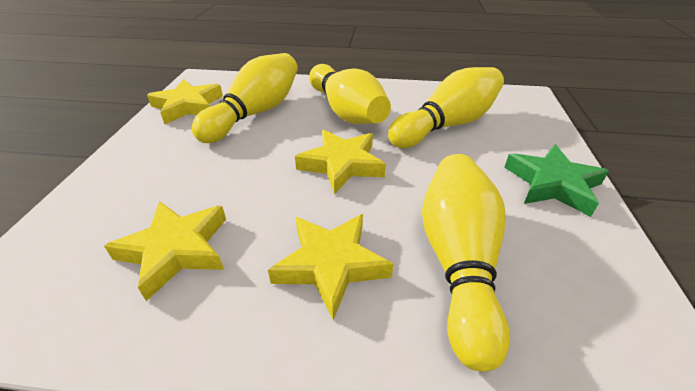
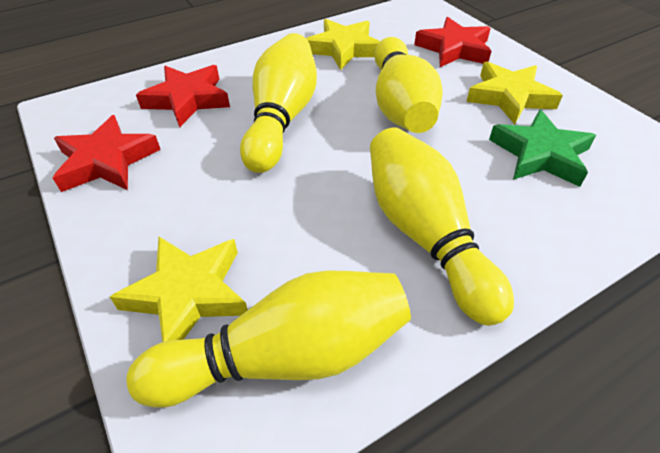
red star: 0 -> 3
yellow star: 4 -> 3

